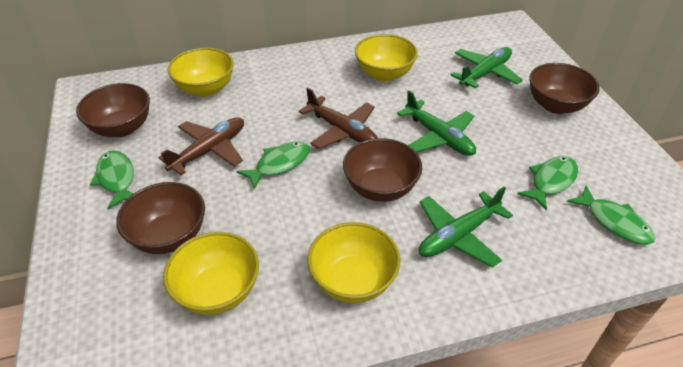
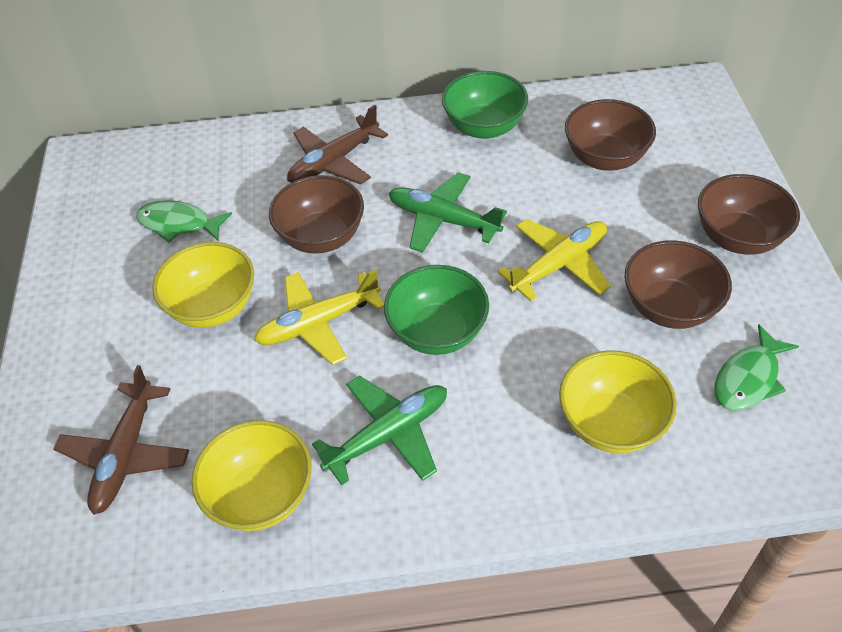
green bowl: 0 -> 2
green fish: 4 -> 2
green plane: 3 -> 2
yellow bowl: 4 -> 3
yellow plane: 0 -> 2

